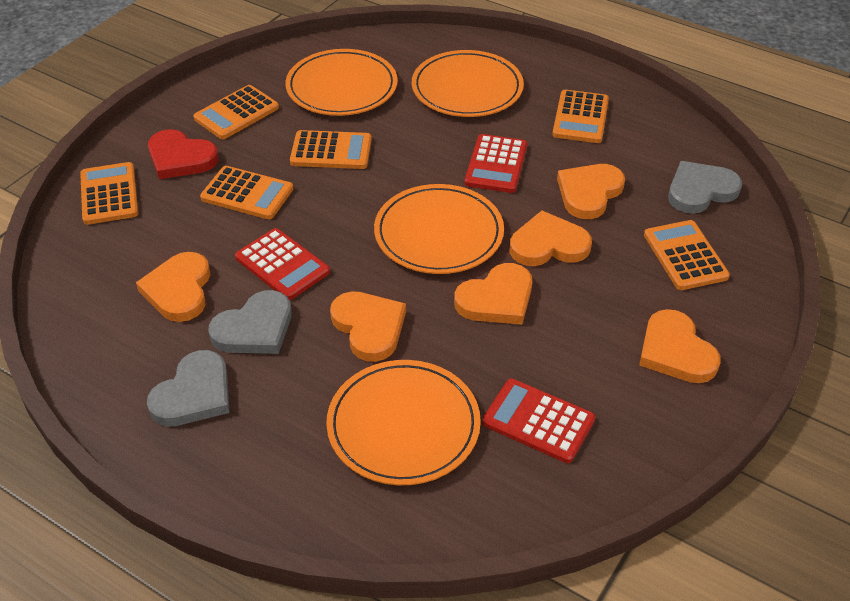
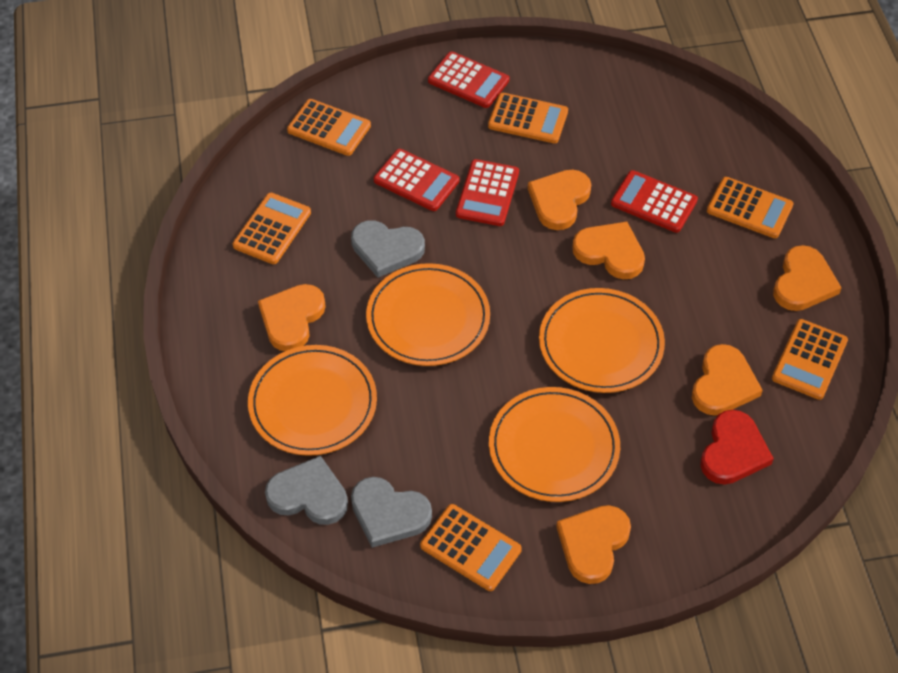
red calculator: 3 -> 4

